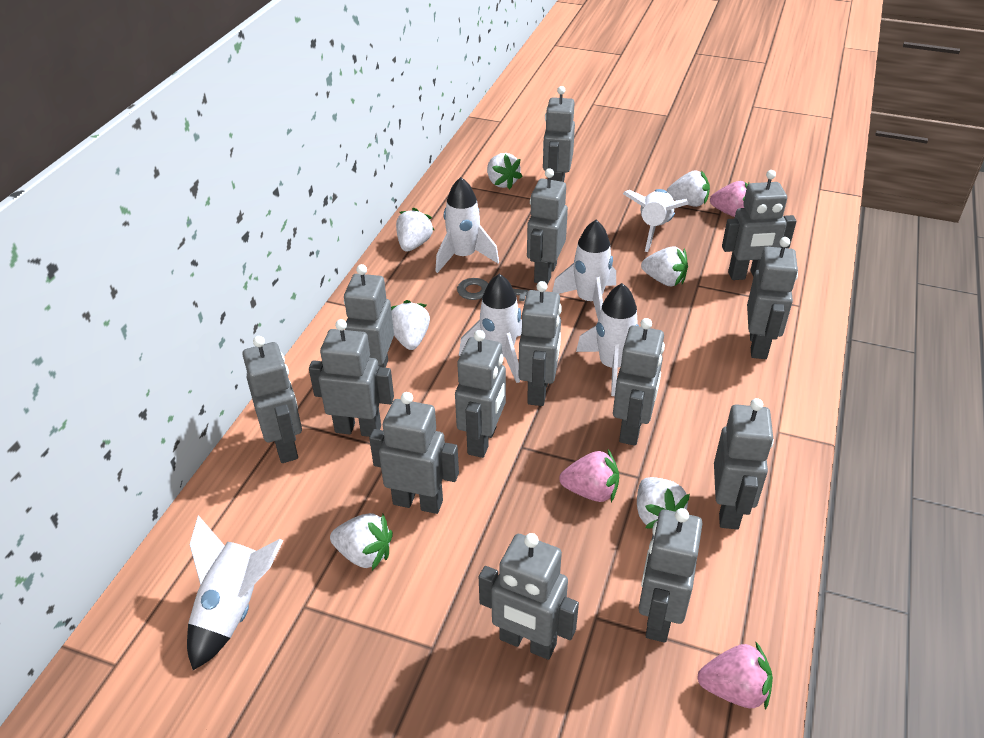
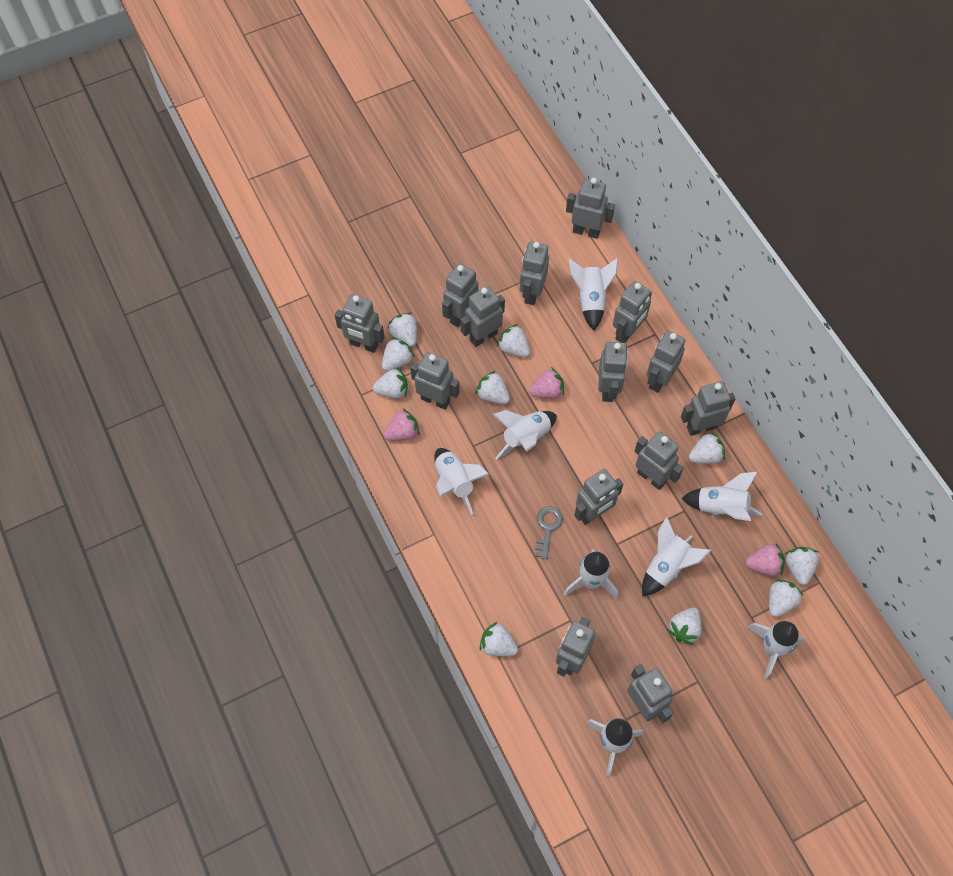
white rocket: 6 -> 8
white strawberry: 7 -> 10

